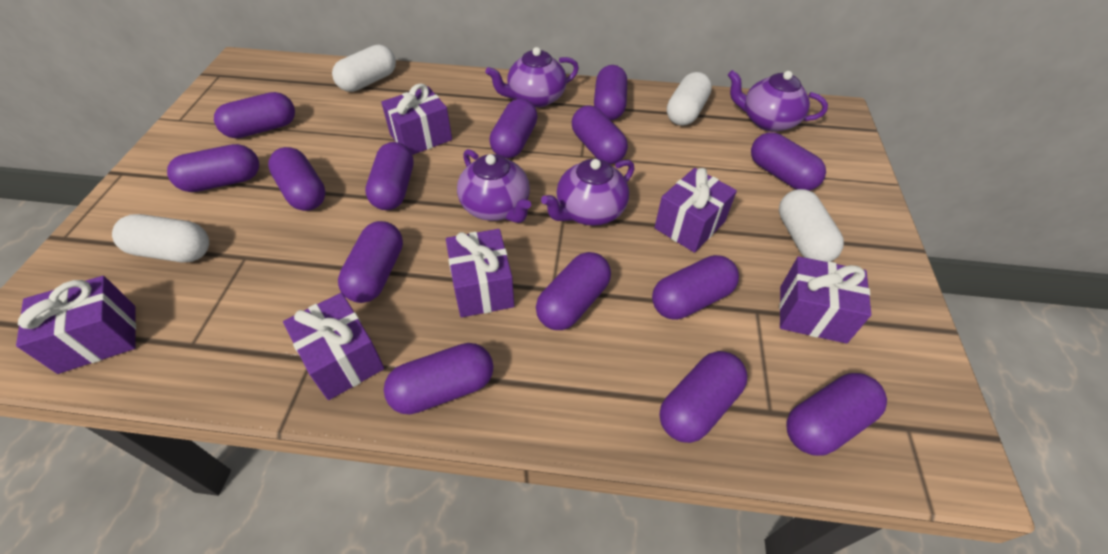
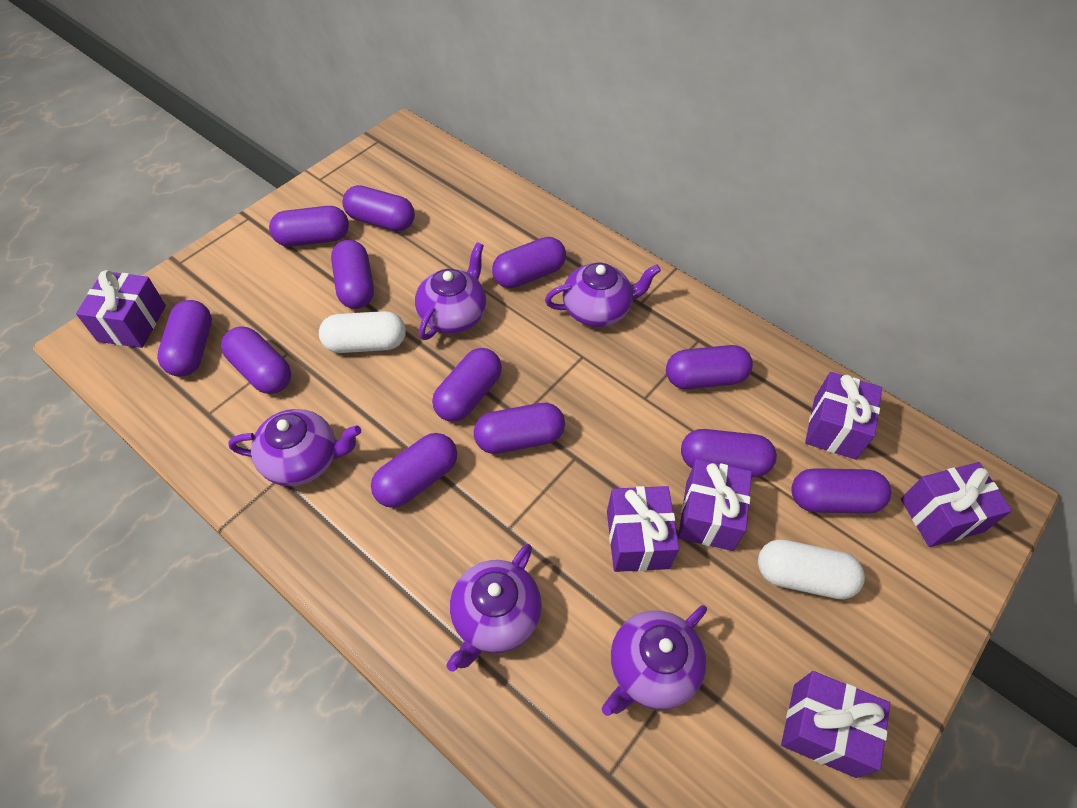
purple capsule: 14 -> 12
purple teapot: 4 -> 5
white capsule: 4 -> 2

